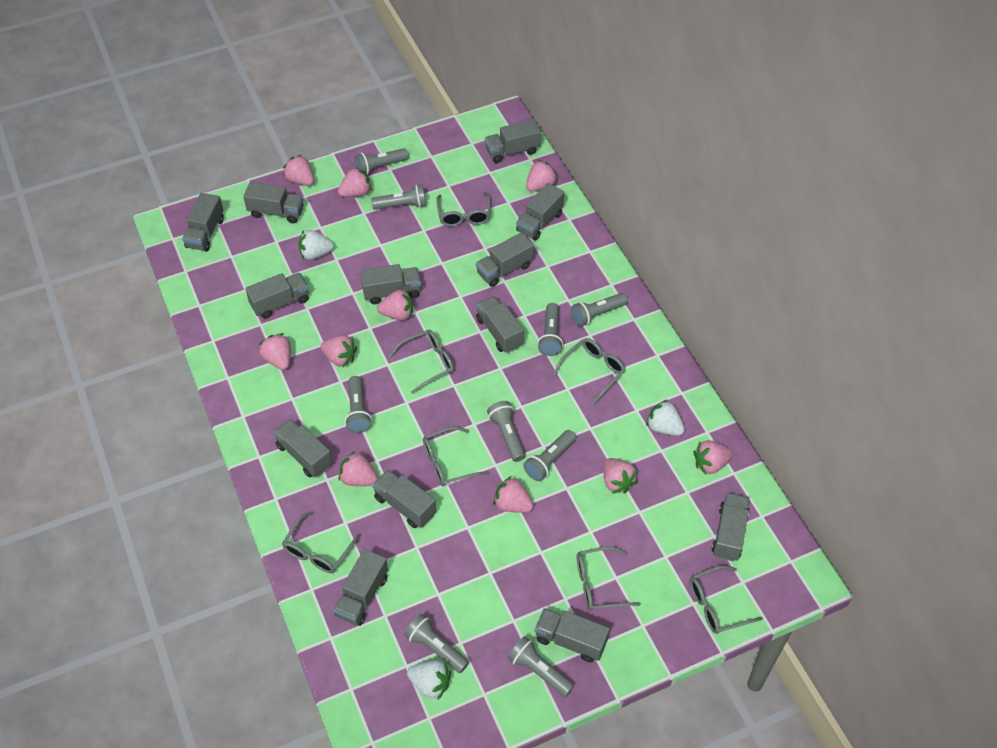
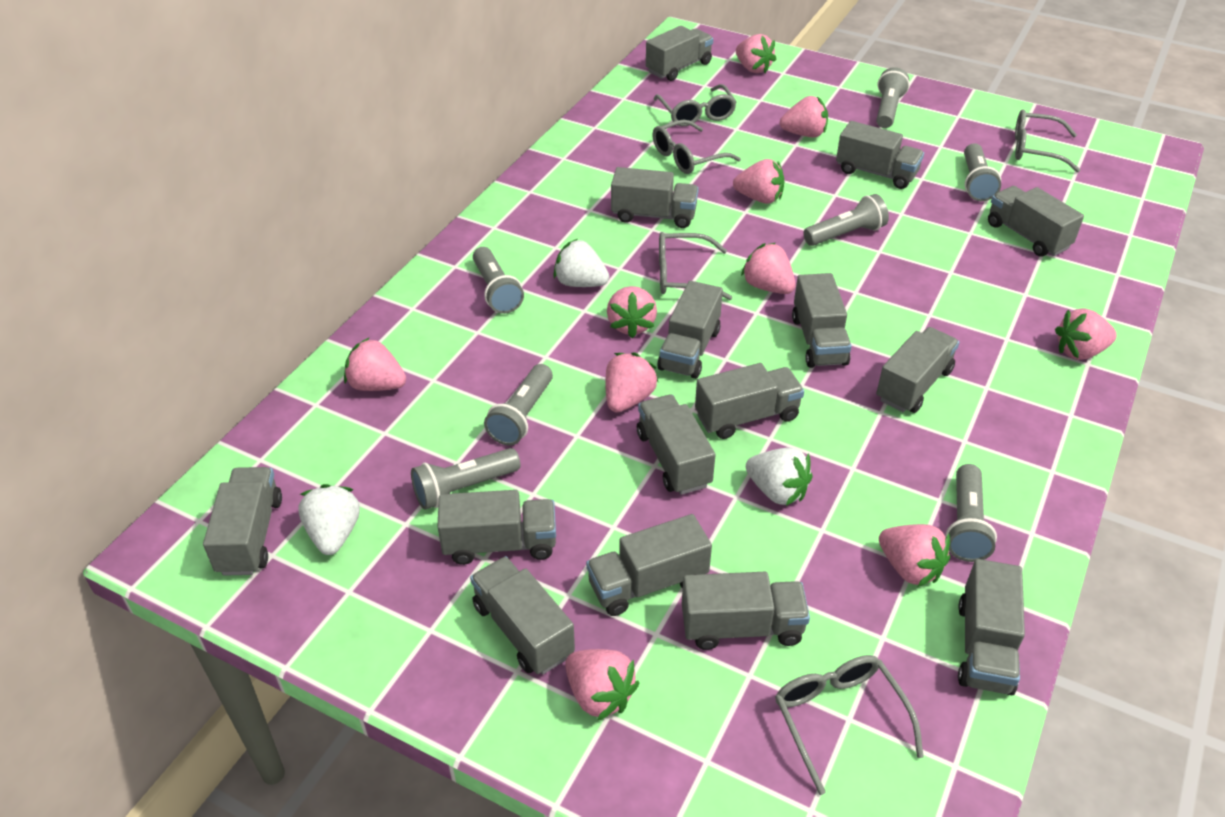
grey flashlight: 9 -> 7
grey glasses: 7 -> 5
grey truck: 13 -> 15

